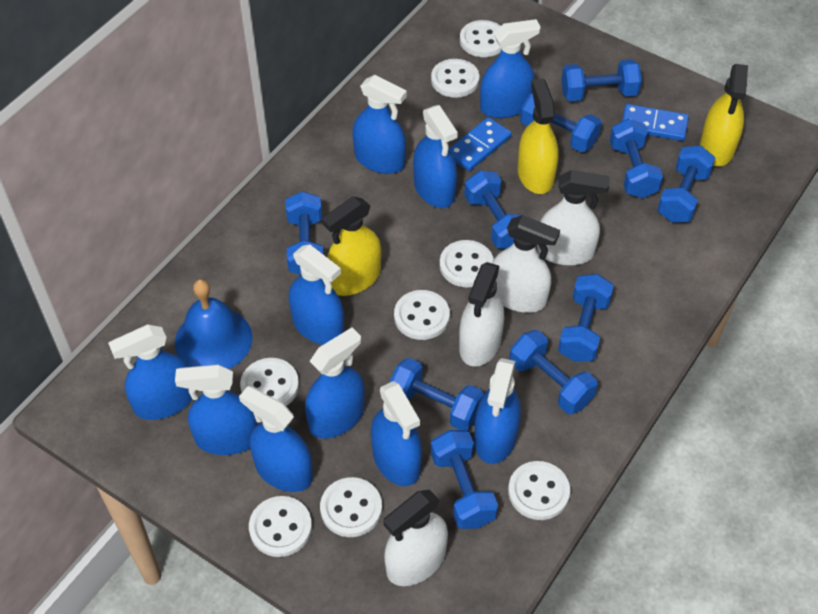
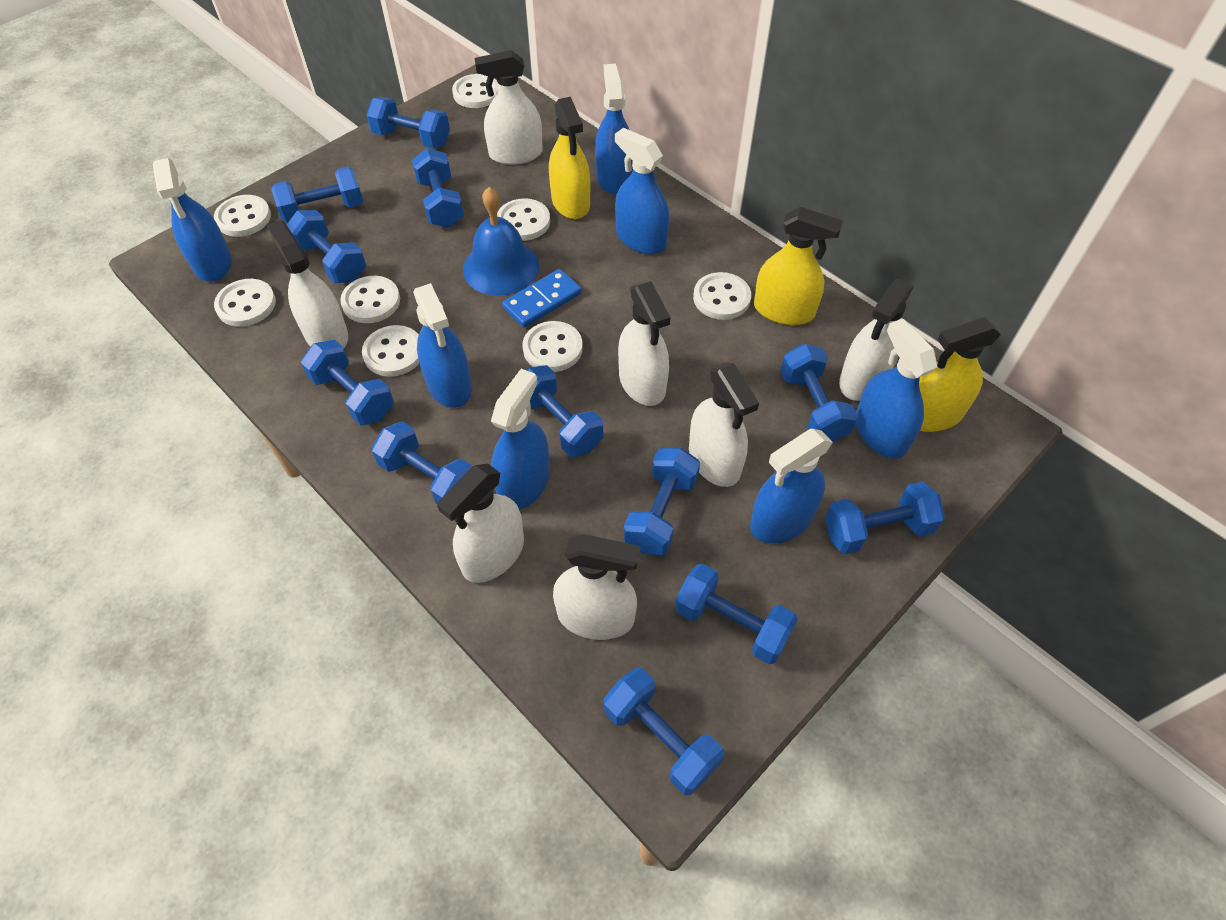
blue domino: 2 -> 1
blue dumbbell: 10 -> 12
blue spray bottle: 10 -> 7
white spray bottle: 4 -> 7

